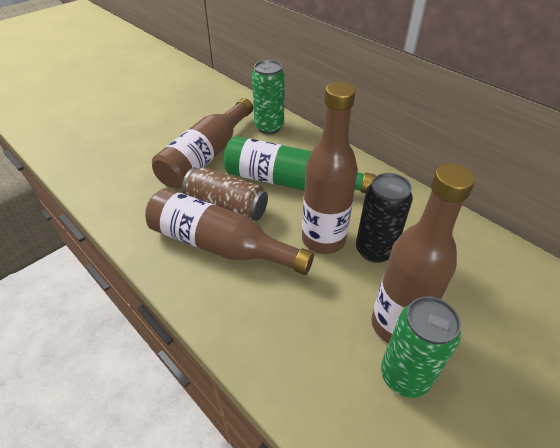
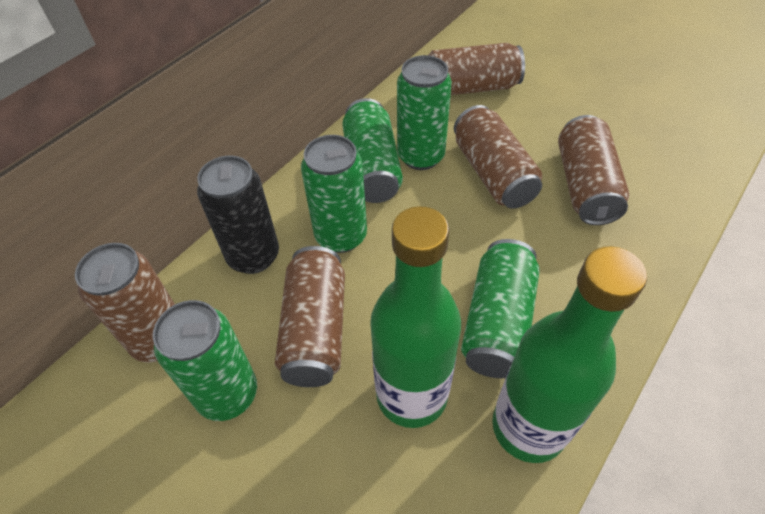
brown bottle: 4 -> 0
brown can: 1 -> 5
green bottle: 1 -> 2
green can: 2 -> 5

